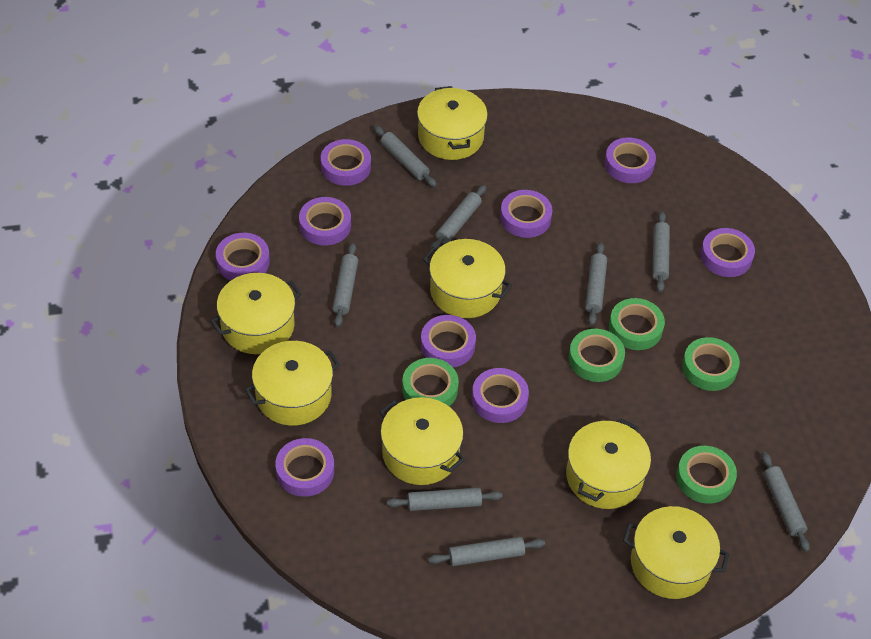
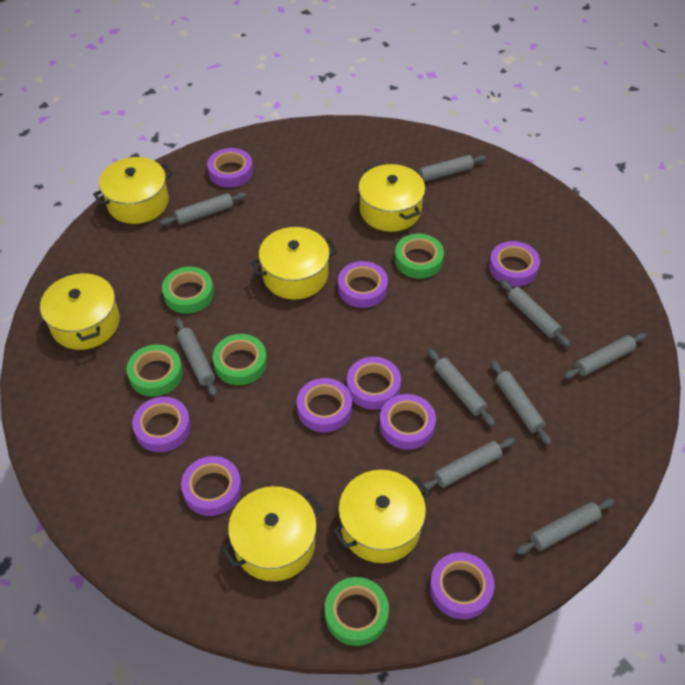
grey rolling pin: 8 -> 9
yellow pot: 7 -> 6

